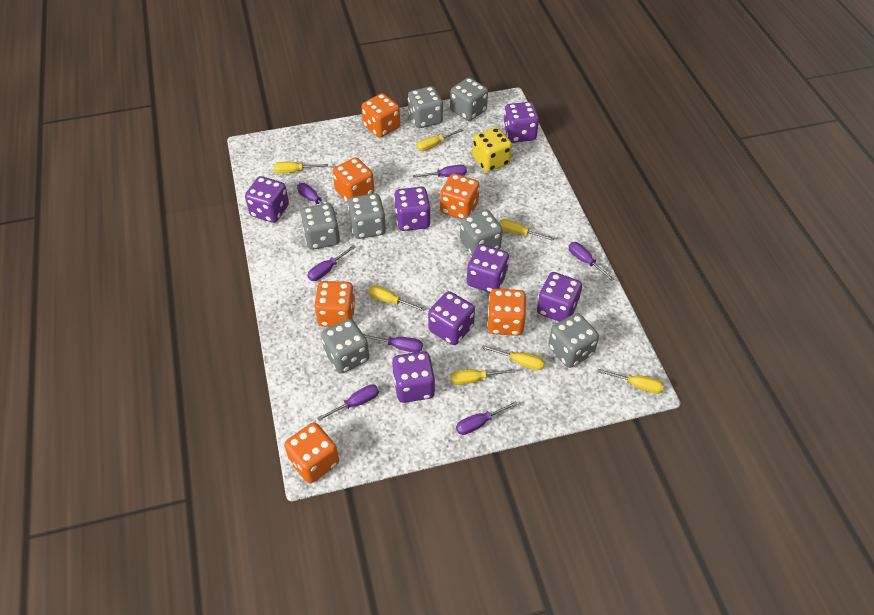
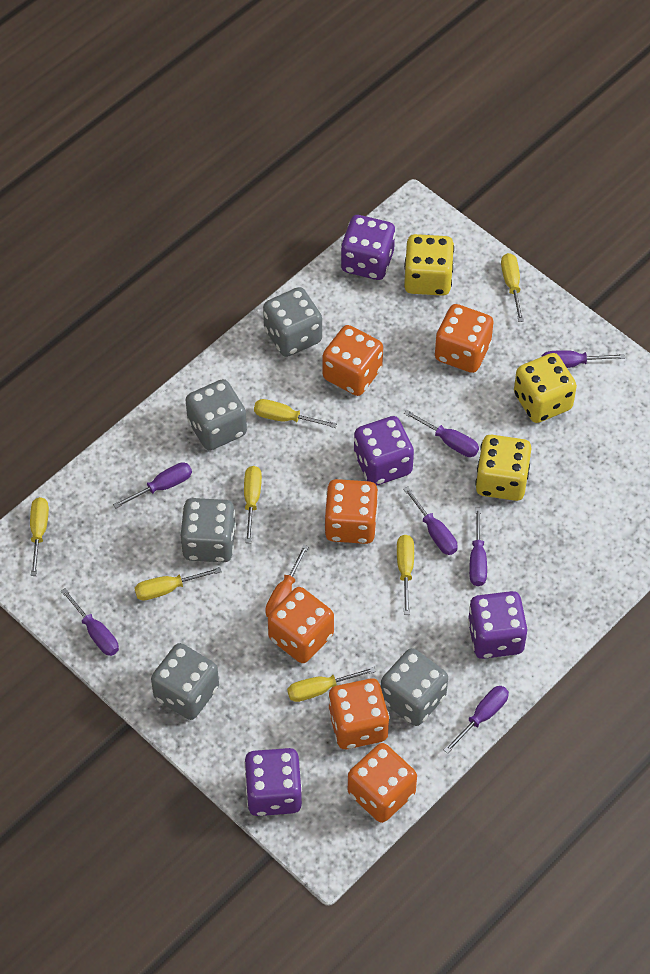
grey dice: 7 -> 5
orange screwdriver: 0 -> 1
purple dice: 7 -> 4
yellow dice: 1 -> 3

